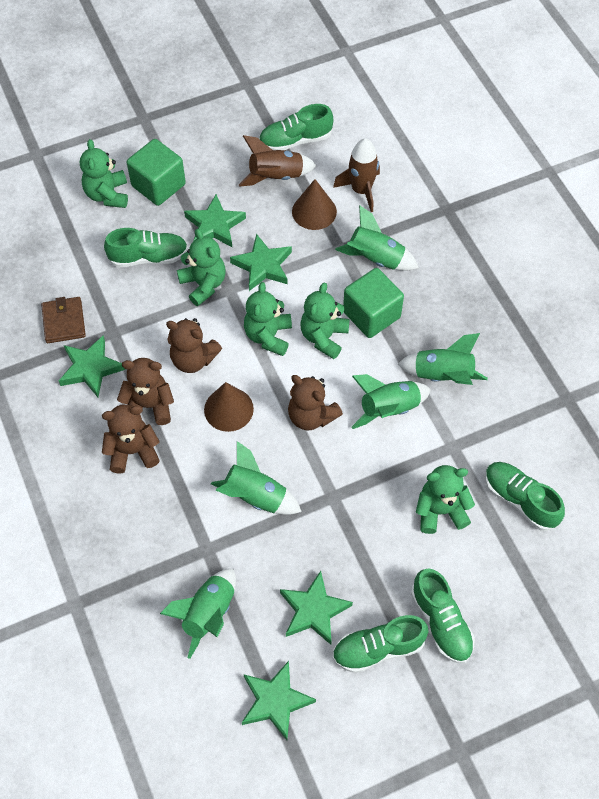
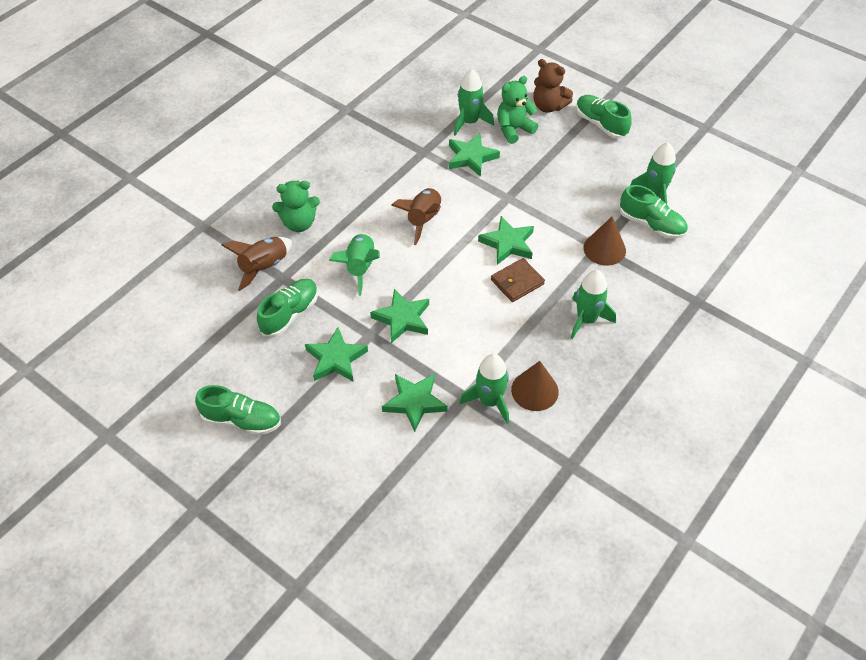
brown teddy bear: 4 -> 1
green cube: 2 -> 0
green shoe: 5 -> 4
green teddy bear: 5 -> 2

